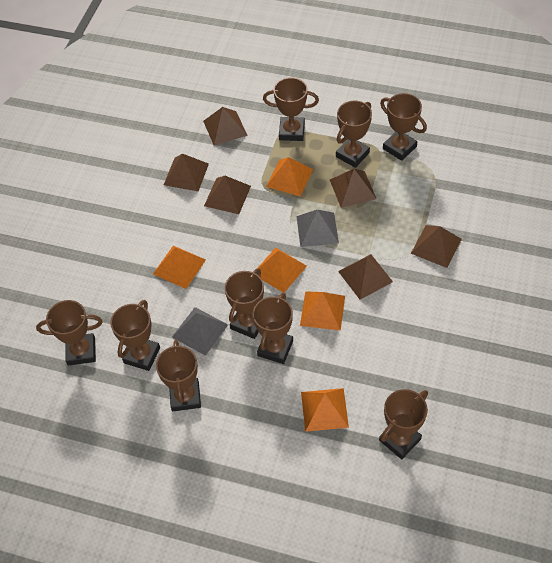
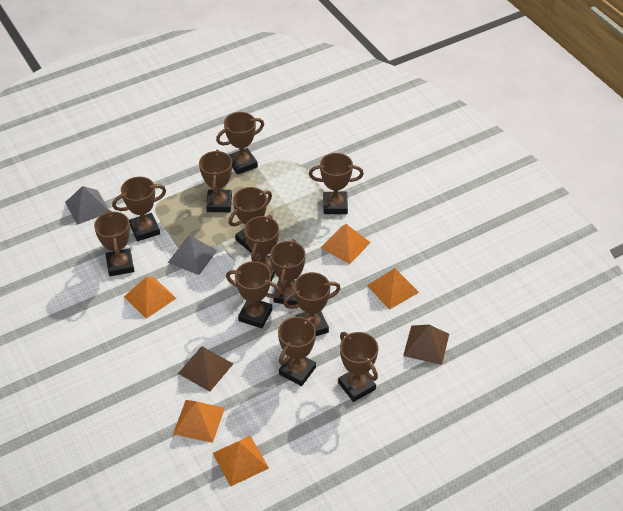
brown pyramid: 6 -> 2
brown trophy: 9 -> 12

